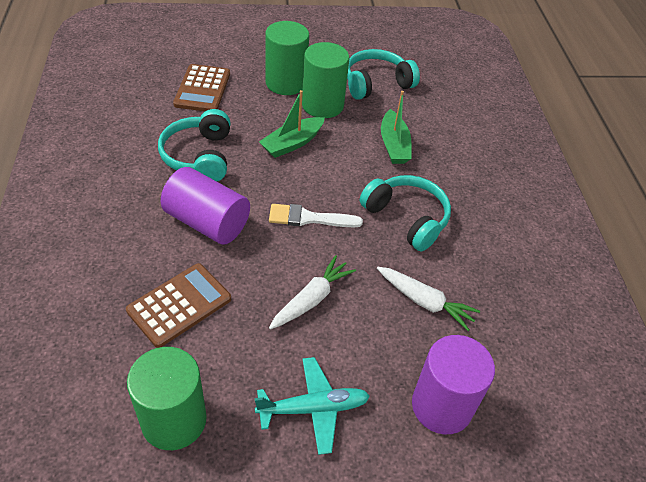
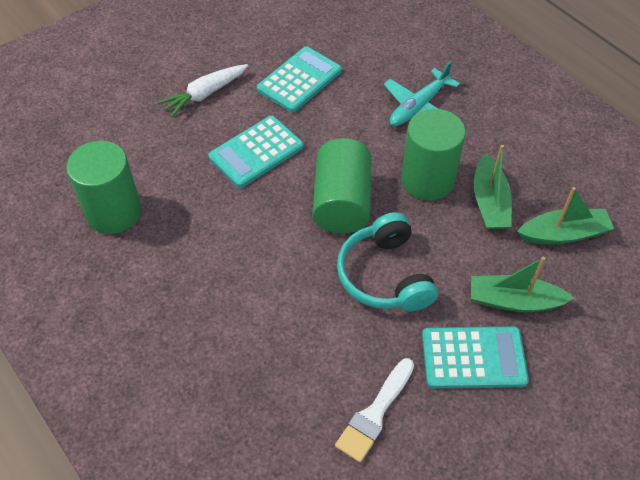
brown calculator: 2 -> 0
green boat: 2 -> 3
purple cylinder: 2 -> 0
turquoise calculator: 0 -> 3
turquoise headphones: 3 -> 1
white carrot: 2 -> 1

